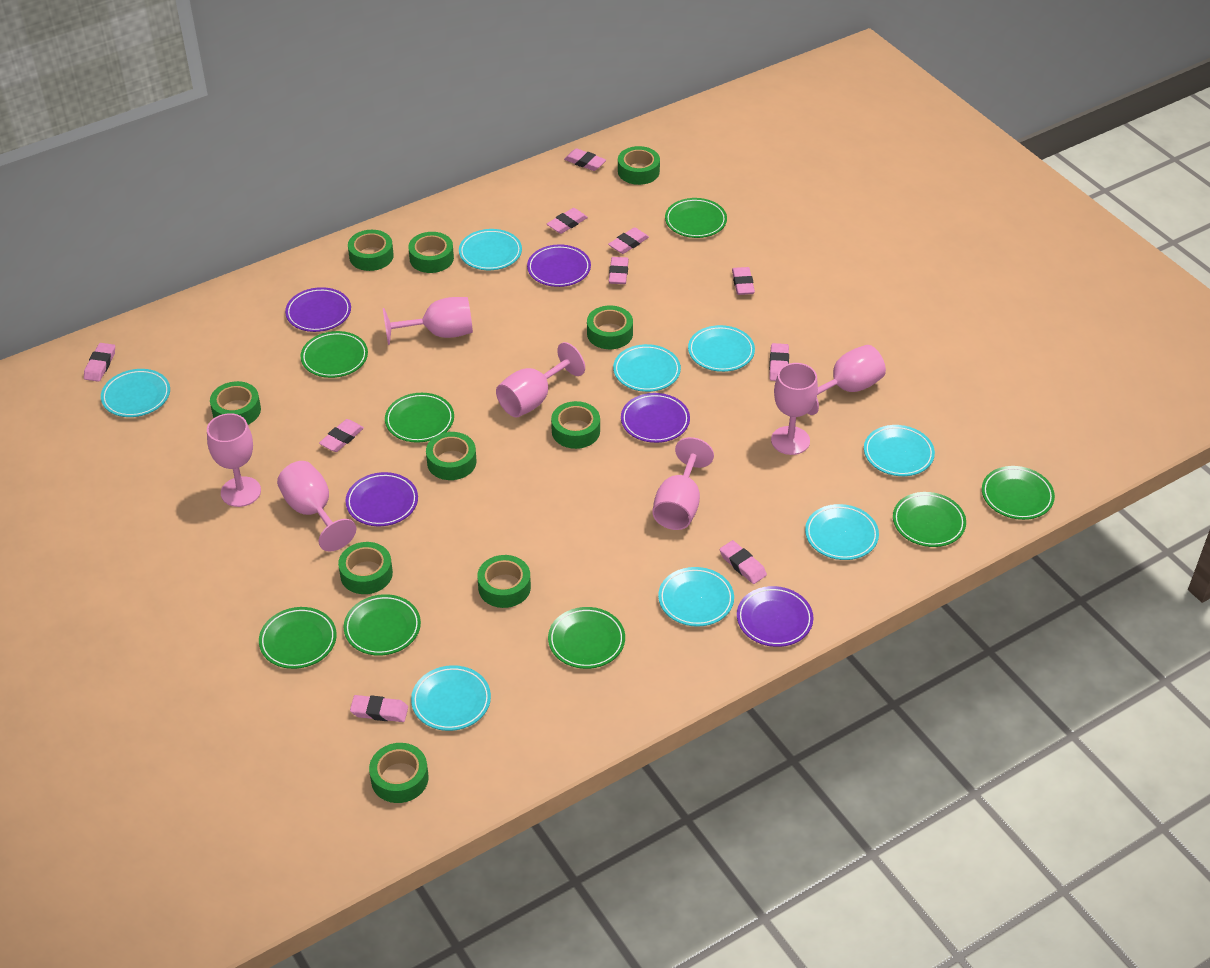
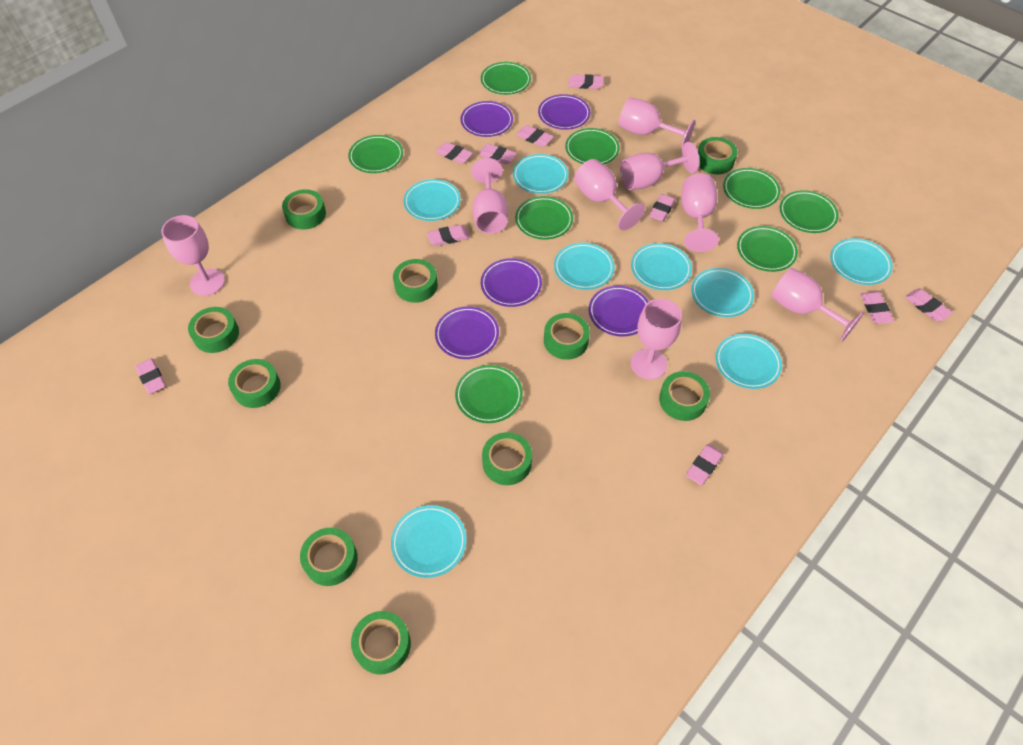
pink goblet: 7 -> 8

